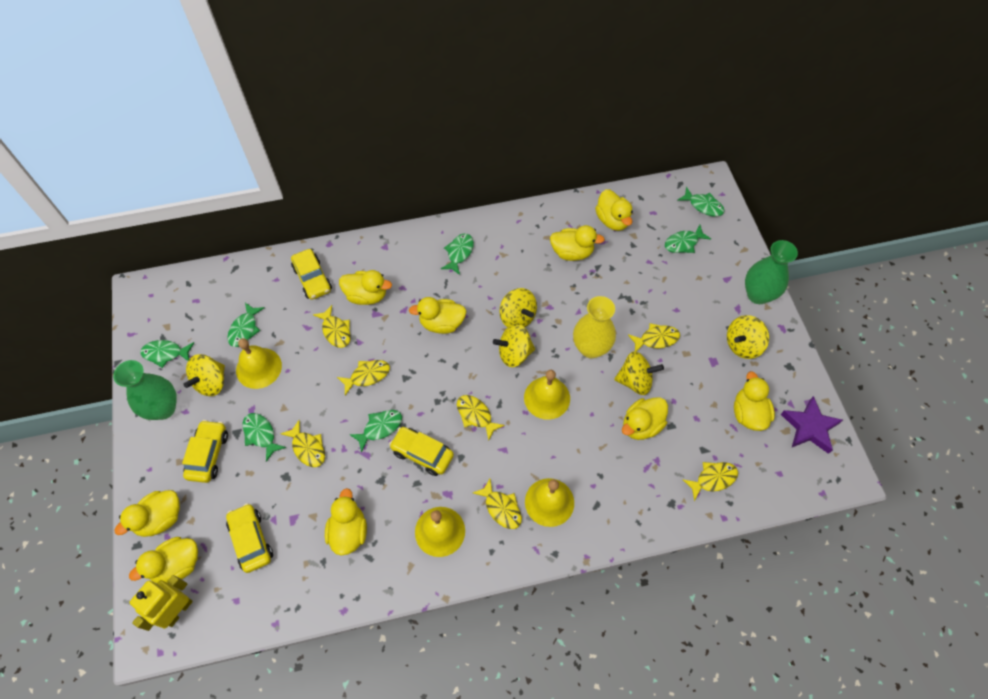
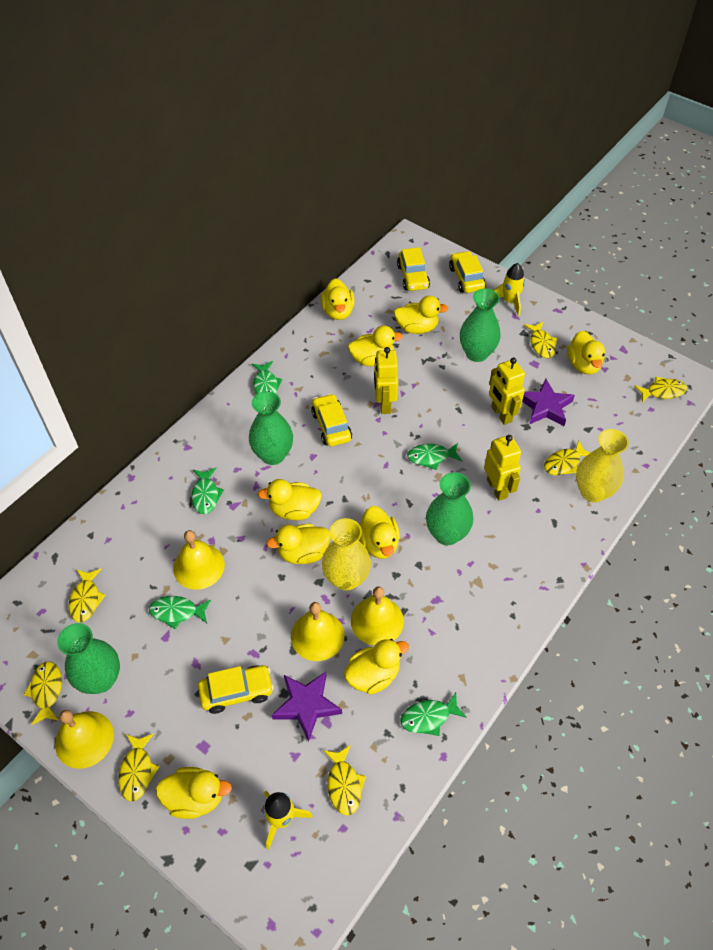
green fish: 7 -> 5
green vase: 2 -> 4
purple star: 1 -> 2
yellow robot: 1 -> 3
yellow rocket: 0 -> 2
yellow spinning top: 5 -> 0
yellow vase: 1 -> 2

